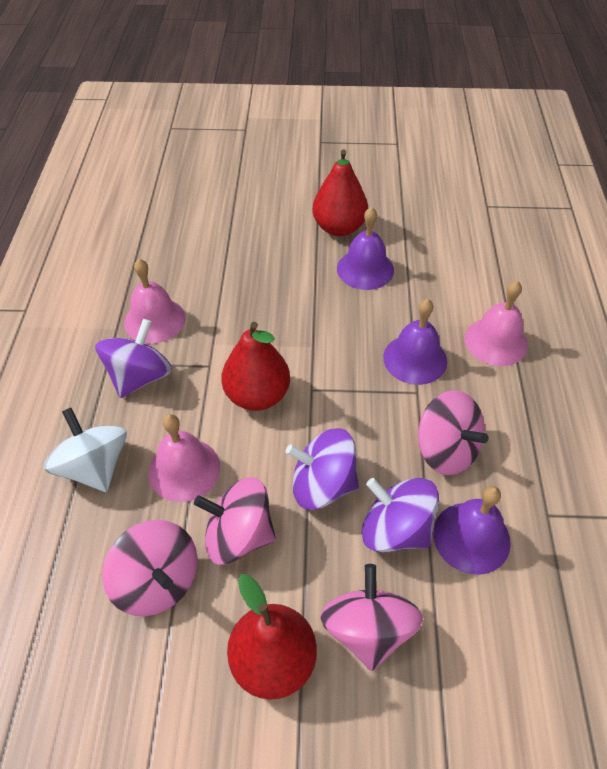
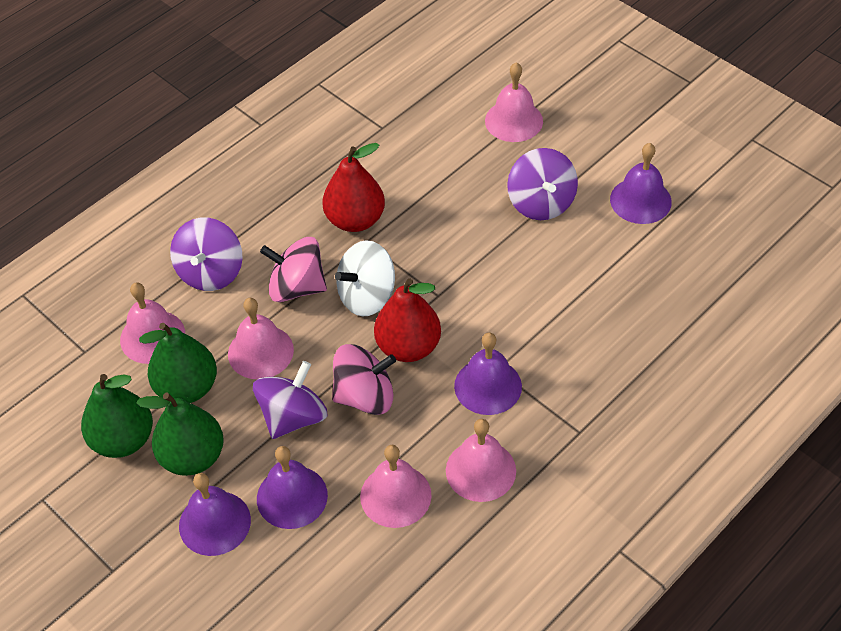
green pear: 0 -> 3
pink bell: 3 -> 5
pink spinning top: 4 -> 2
purple bell: 3 -> 4
red pear: 3 -> 2

